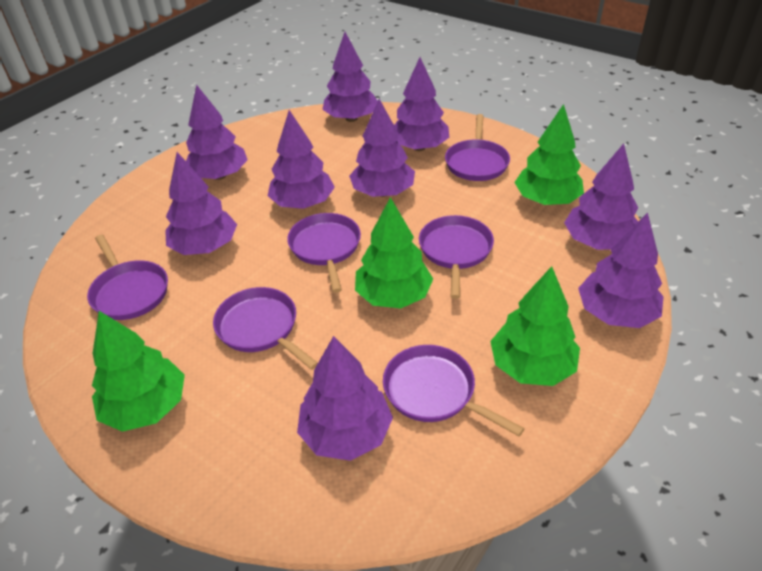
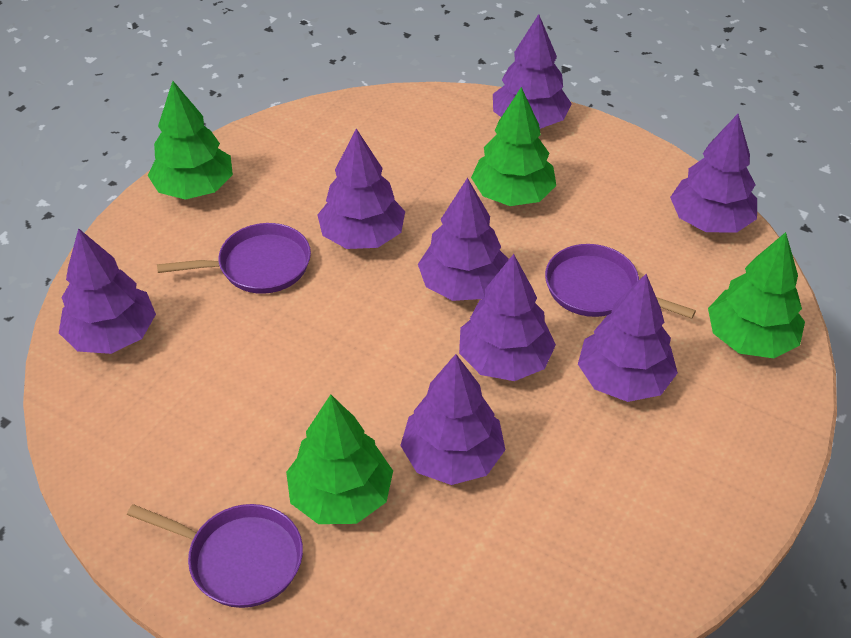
purple pan: 6 -> 3
purple tree: 9 -> 8

